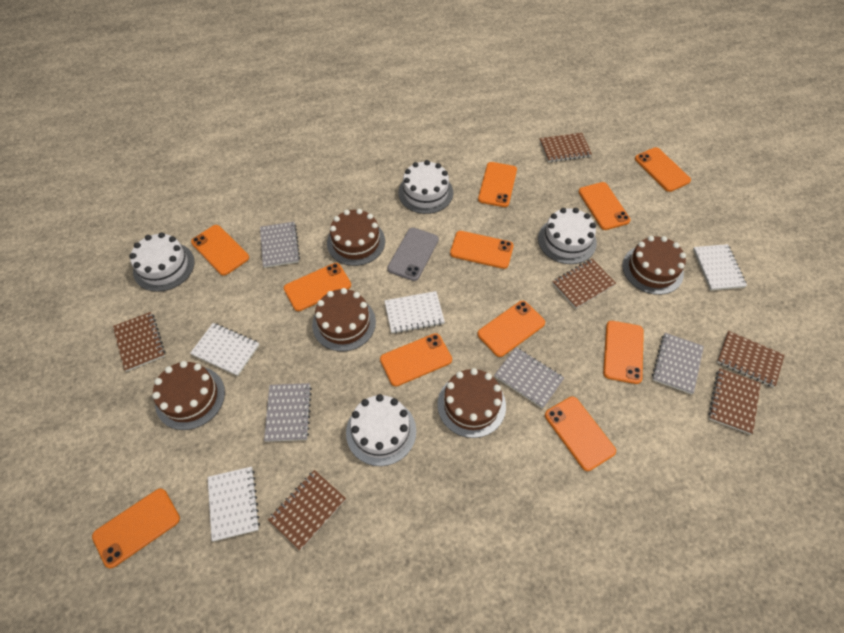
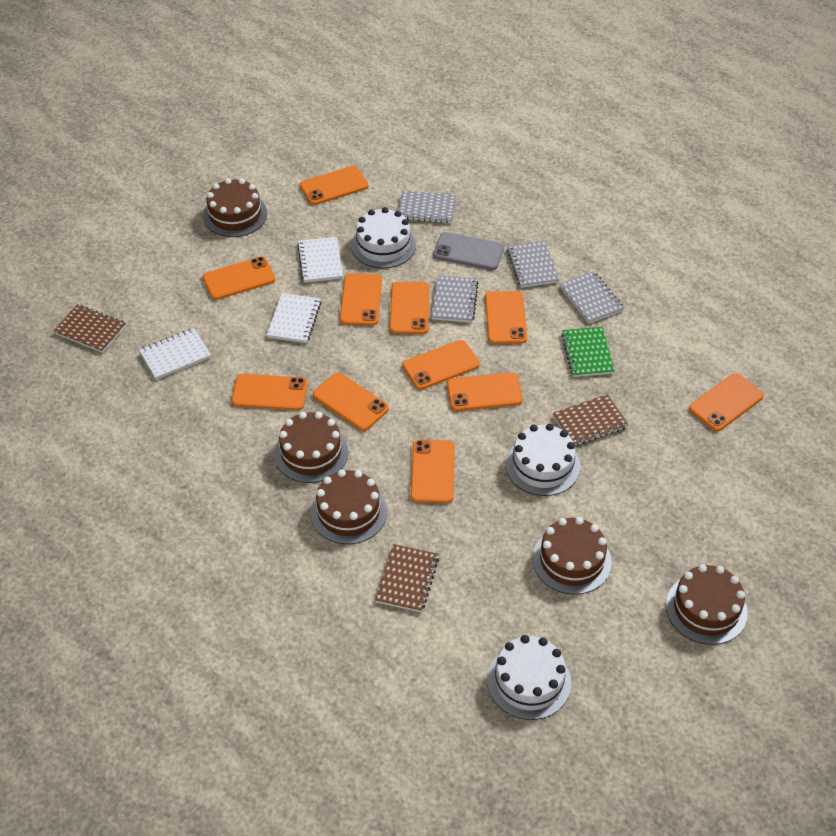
brown notebook: 6 -> 3
green notebook: 0 -> 1
white cake: 4 -> 3
white notebook: 4 -> 3

